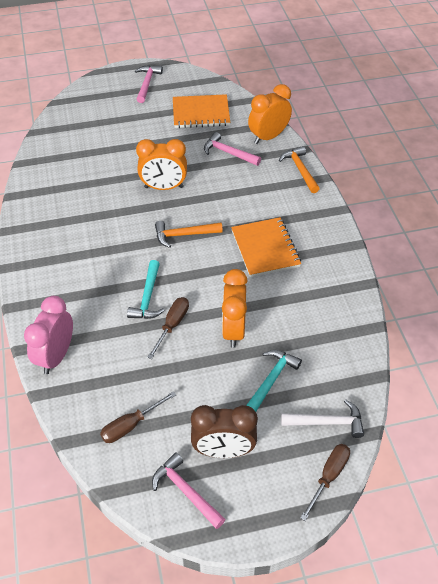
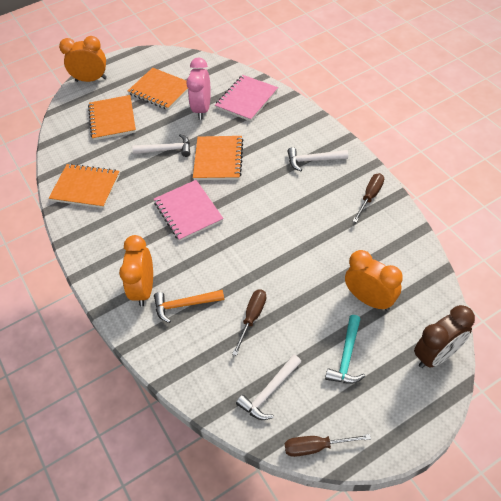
orange hammer: 2 -> 1
orange notebook: 2 -> 4
pink hammer: 3 -> 0
pink notebook: 0 -> 2
turquoise hammer: 2 -> 1
white hammer: 1 -> 3

